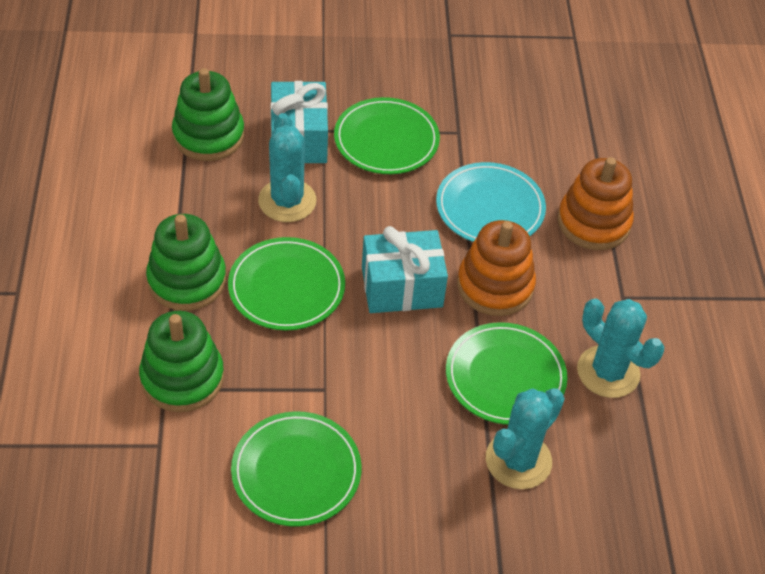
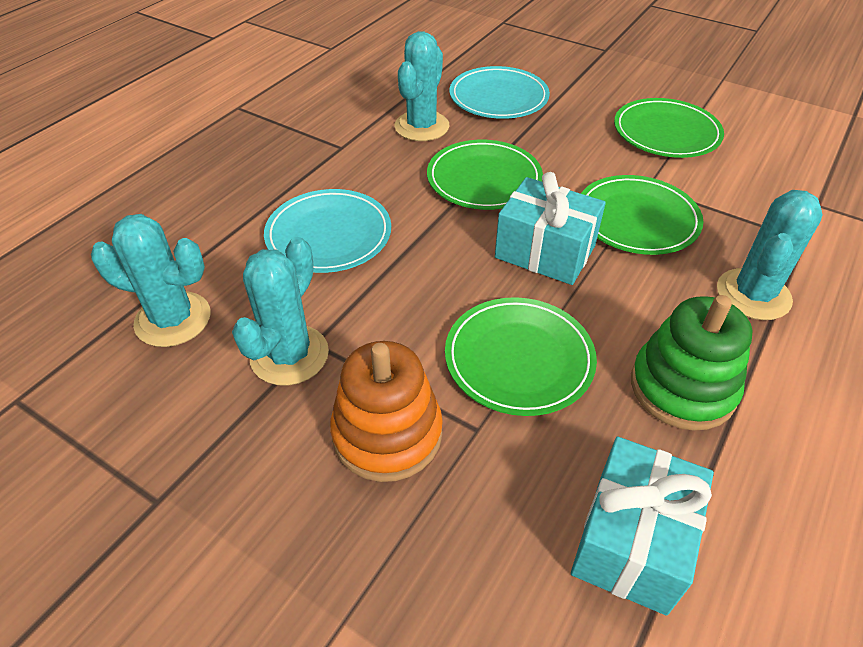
green stacking toy: 3 -> 1
orange stacking toy: 2 -> 1
turquoise cactus: 3 -> 4
turquoise plate: 1 -> 2

